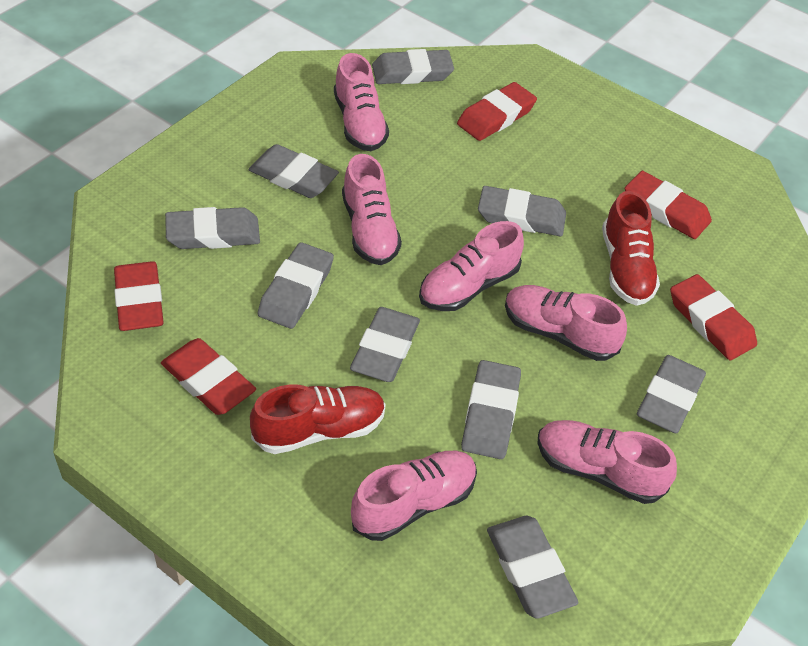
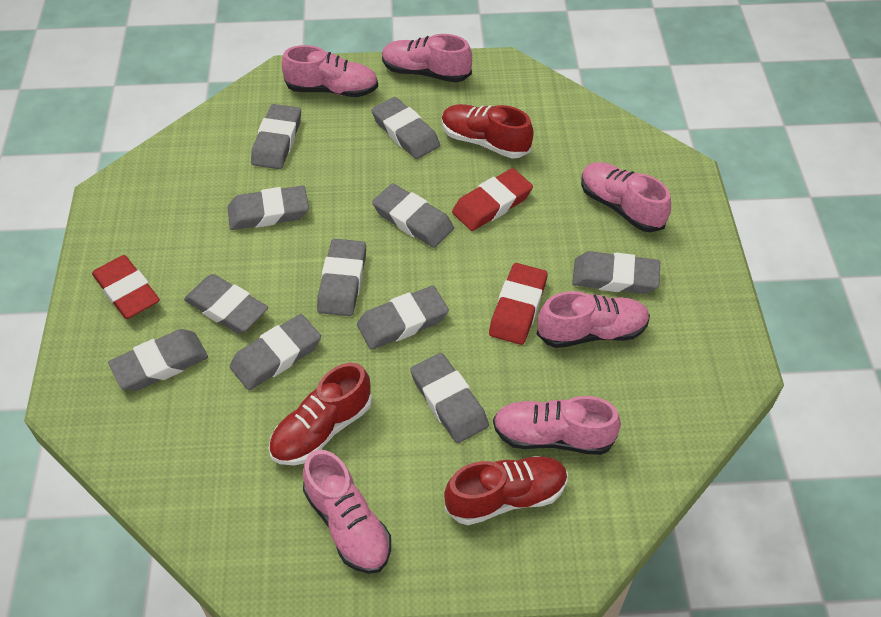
grey eraser: 9 -> 11
red eraser: 5 -> 3
red shoe: 2 -> 3

